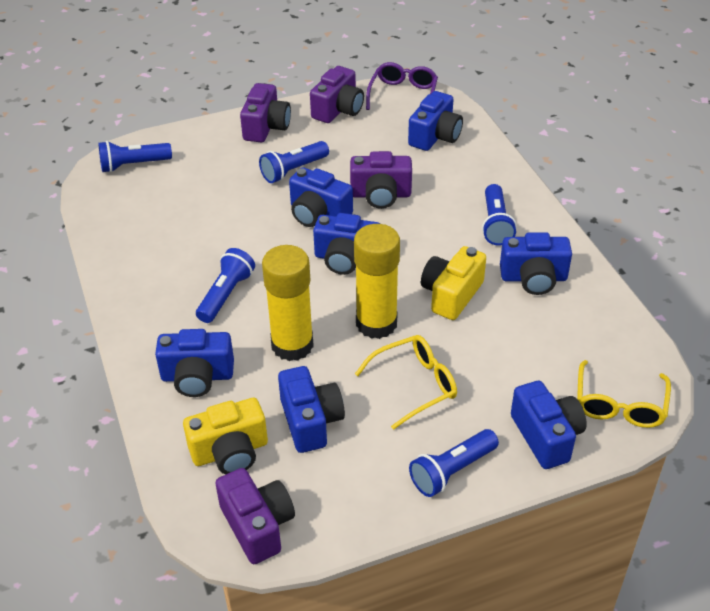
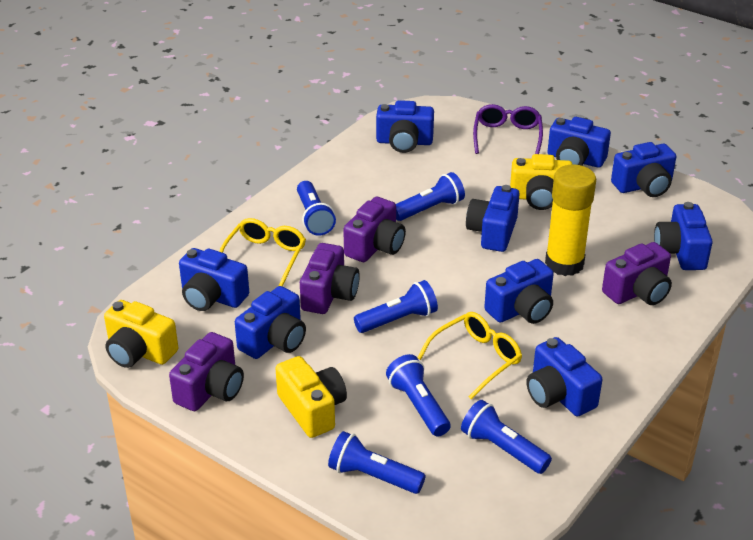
blue camera: 7 -> 9
blue flashlight: 5 -> 6
yellow camera: 2 -> 3
yellow glue stick: 2 -> 1

